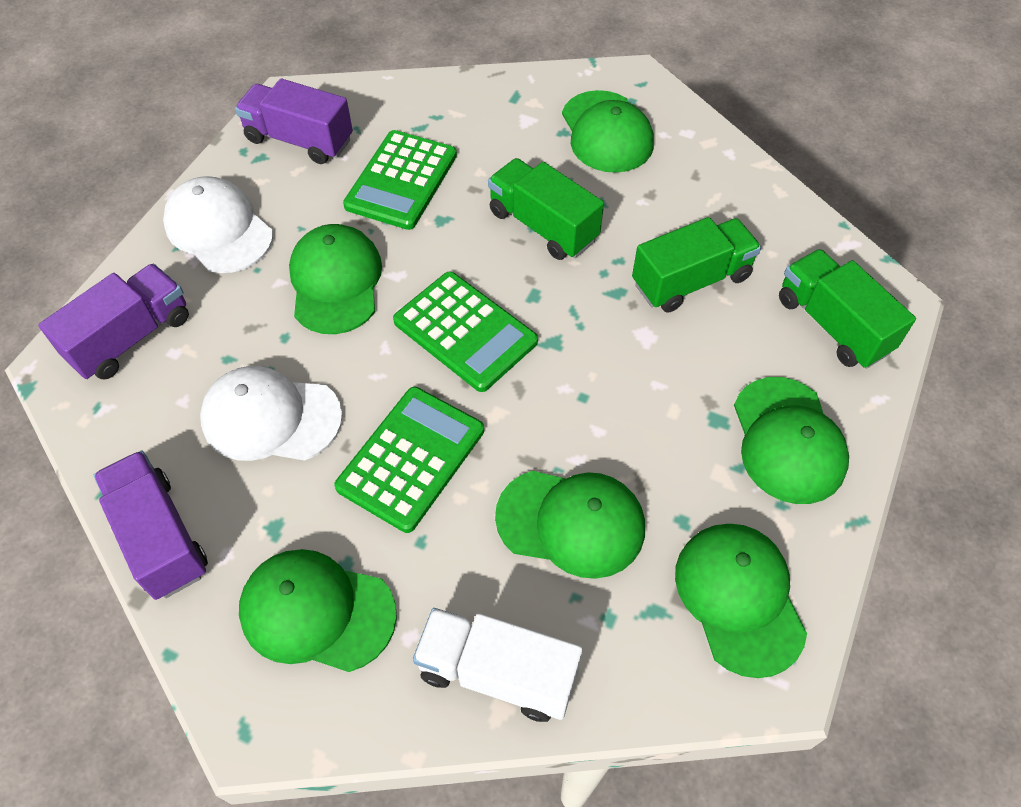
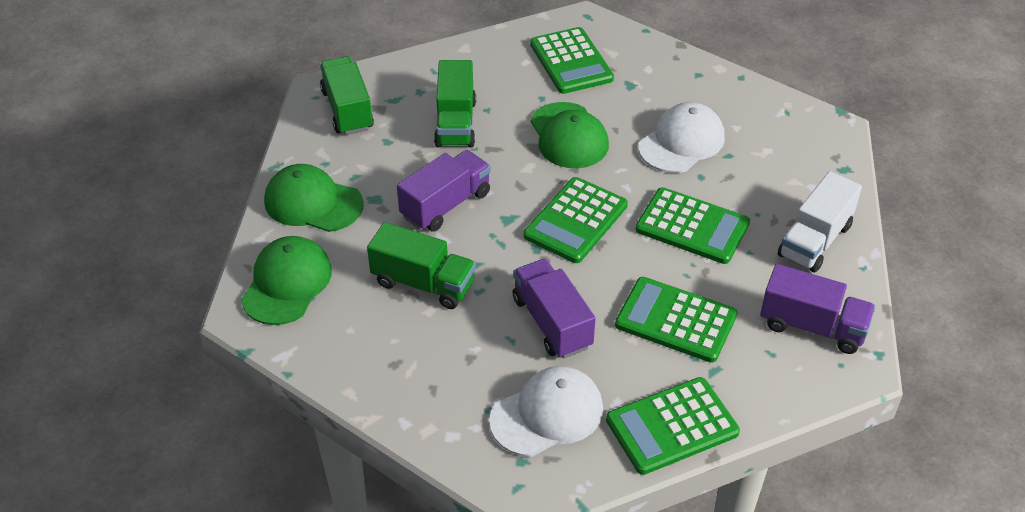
green calculator: 3 -> 5
green cap: 6 -> 3

